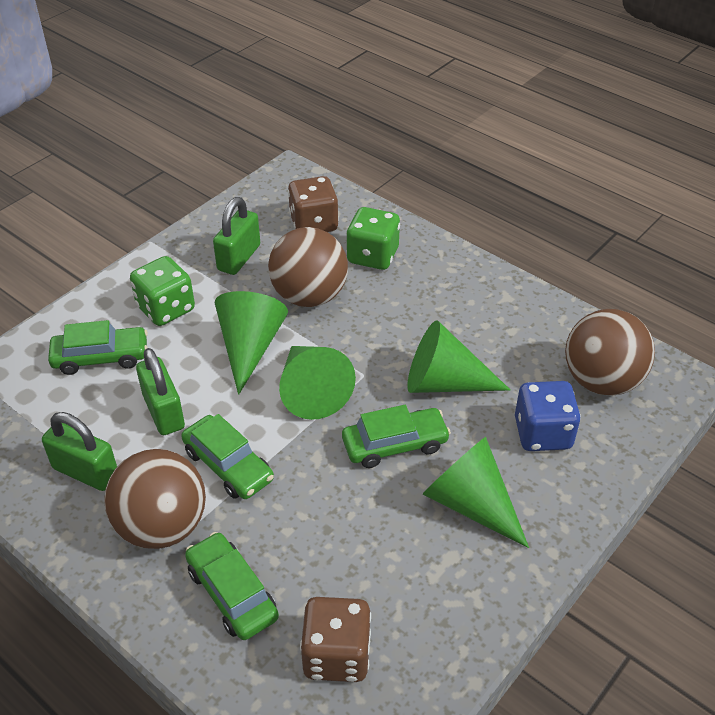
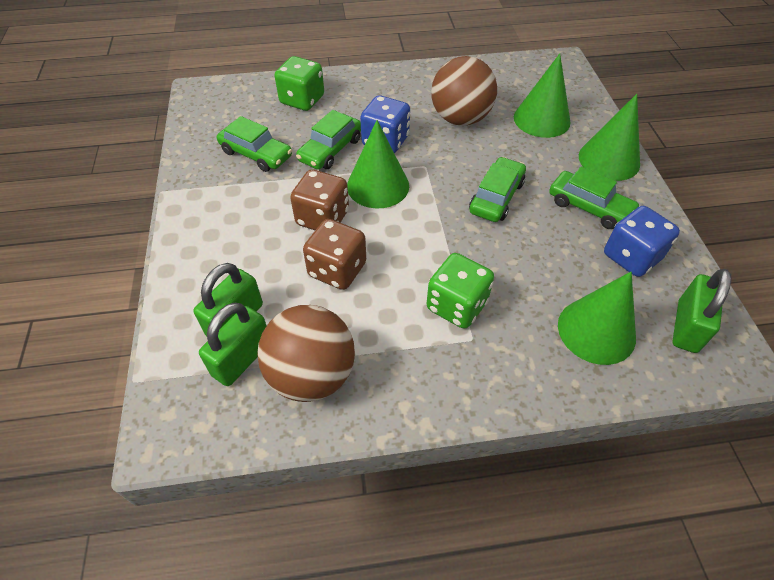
blue dice: 1 -> 2
brown ball: 3 -> 2

